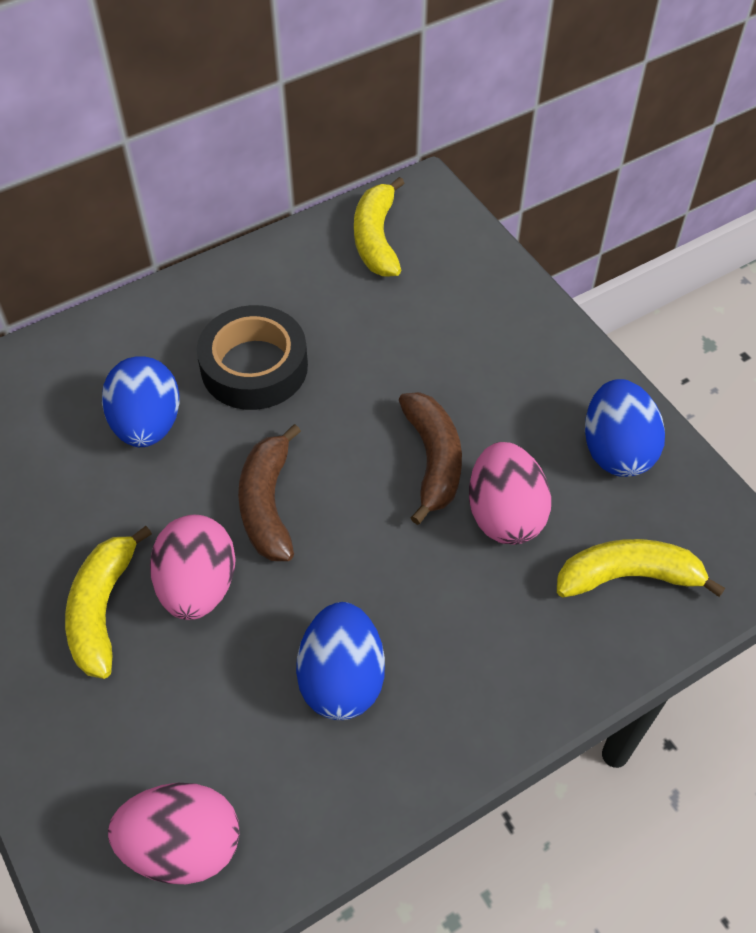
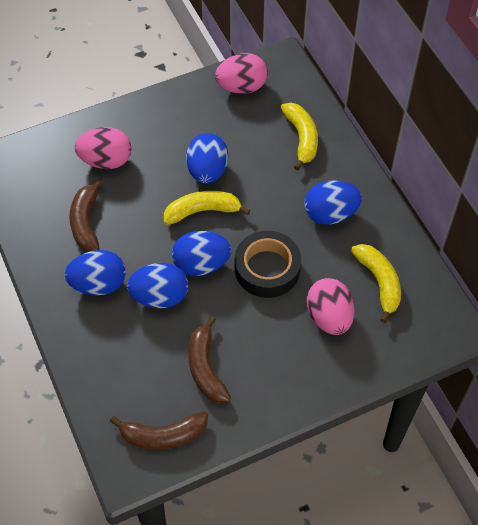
blue egg: 3 -> 5
brown banana: 2 -> 3

